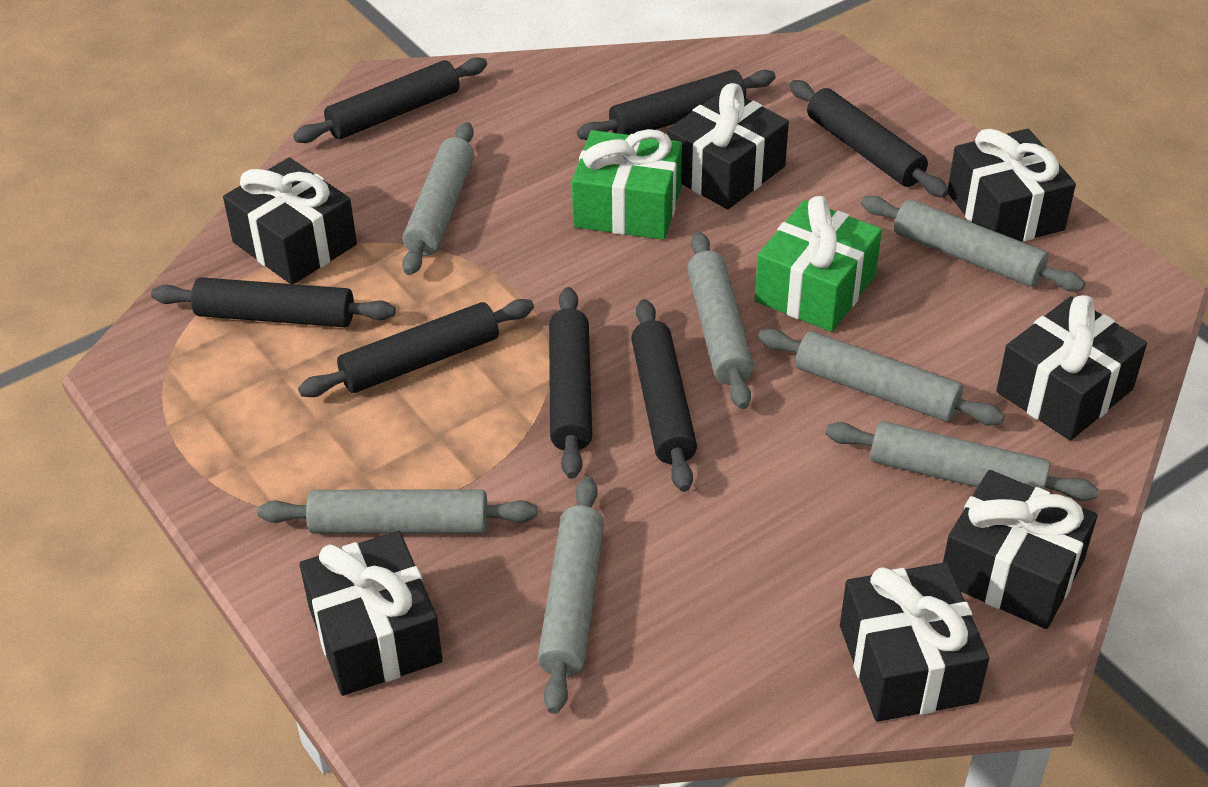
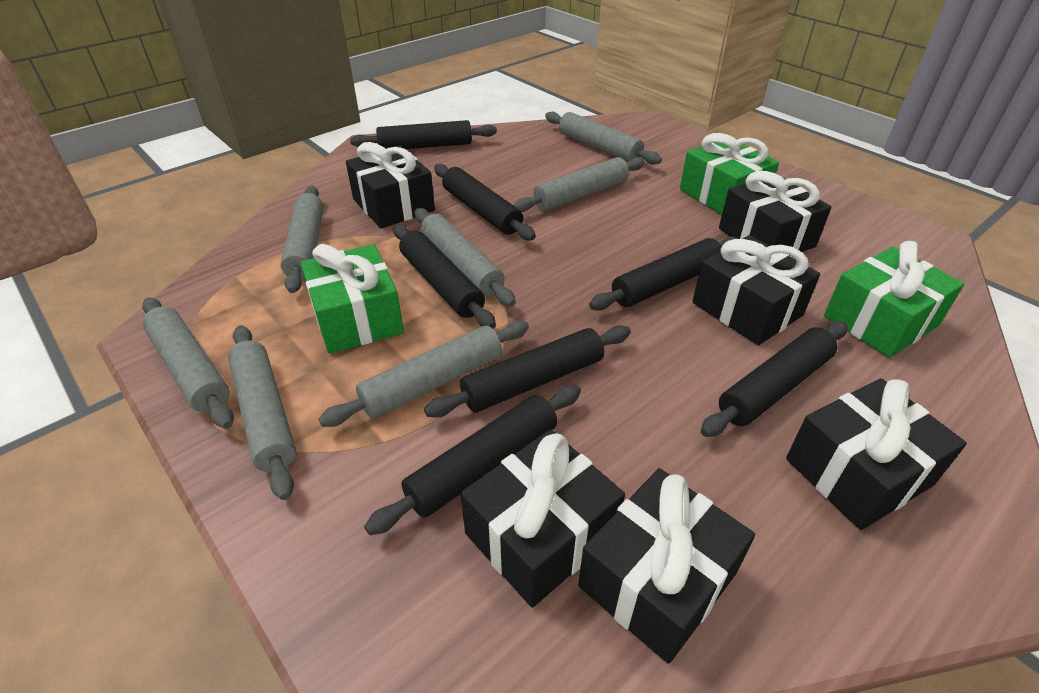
black gift: 7 -> 6
green gift: 2 -> 3

